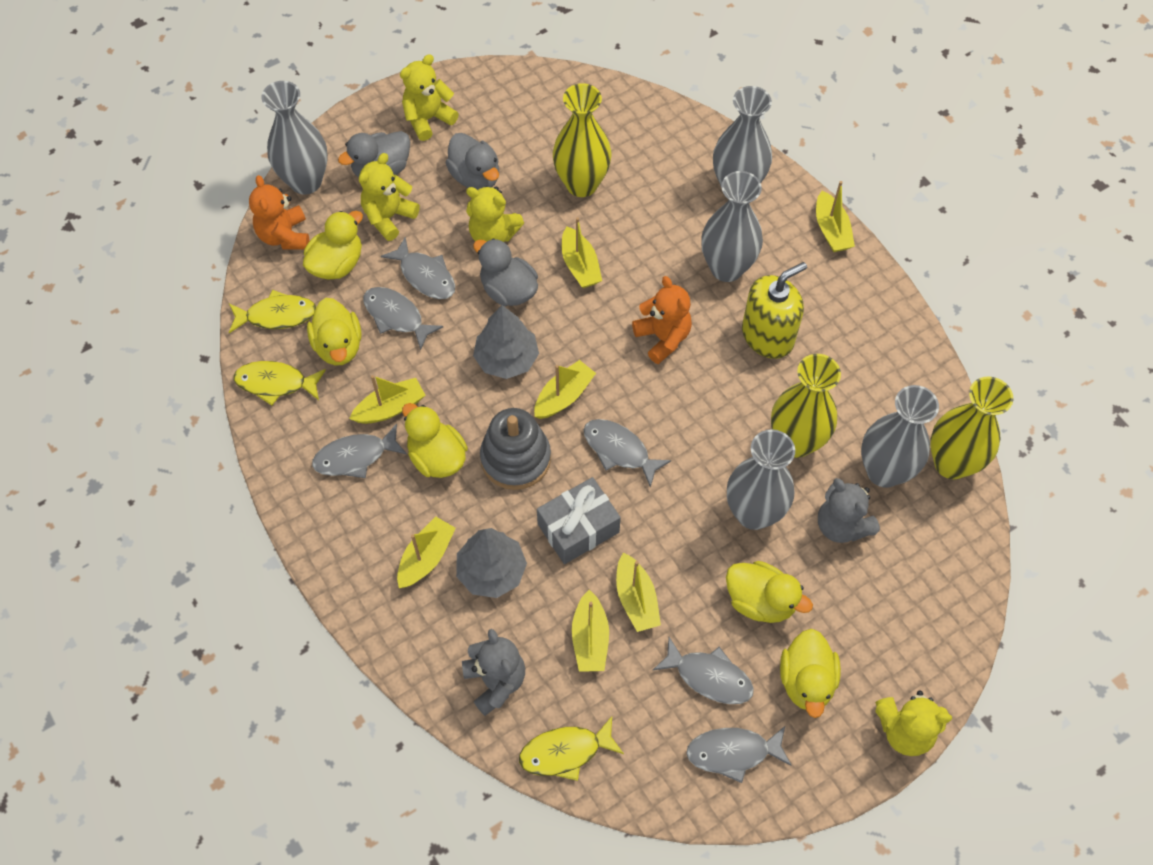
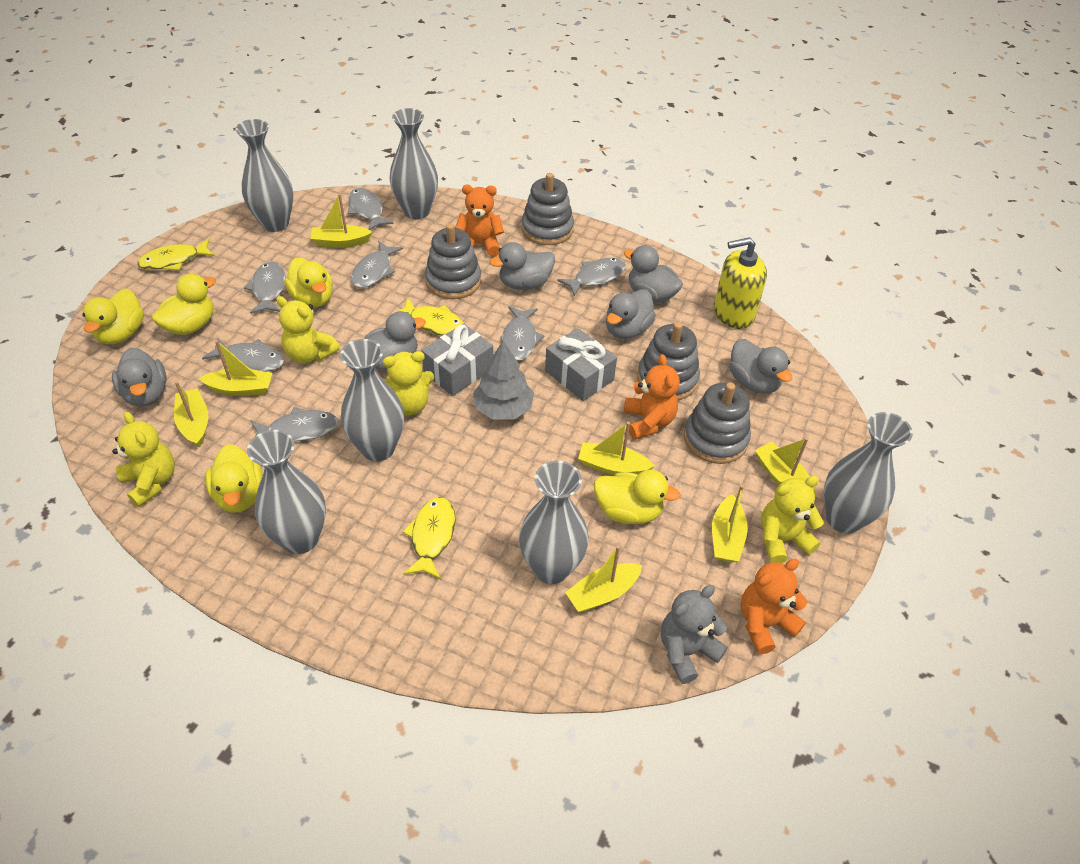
grey duck: 3 -> 6
grey fish: 6 -> 7
grey gift: 1 -> 2
grey stacking toy: 1 -> 4
grey teddy bear: 2 -> 1
grey tree: 2 -> 1
grey vase: 5 -> 6
orange teddy bear: 2 -> 3
yellow vase: 3 -> 0

